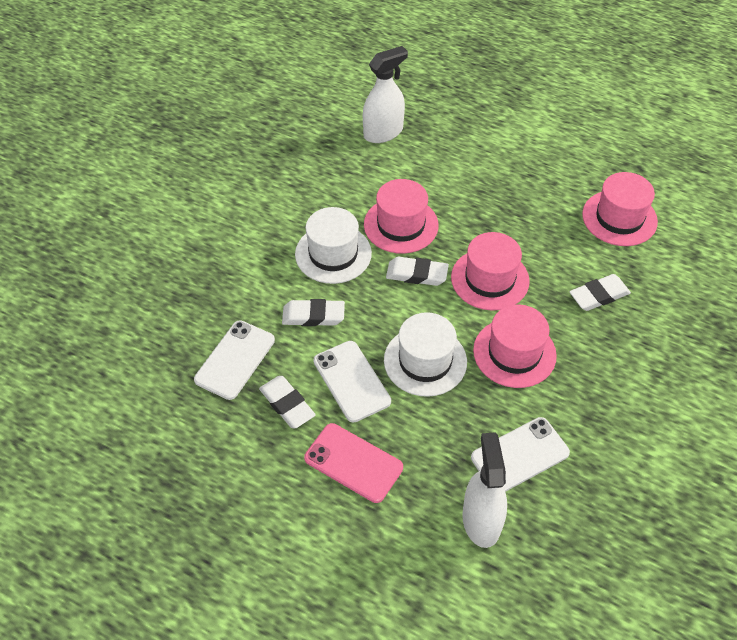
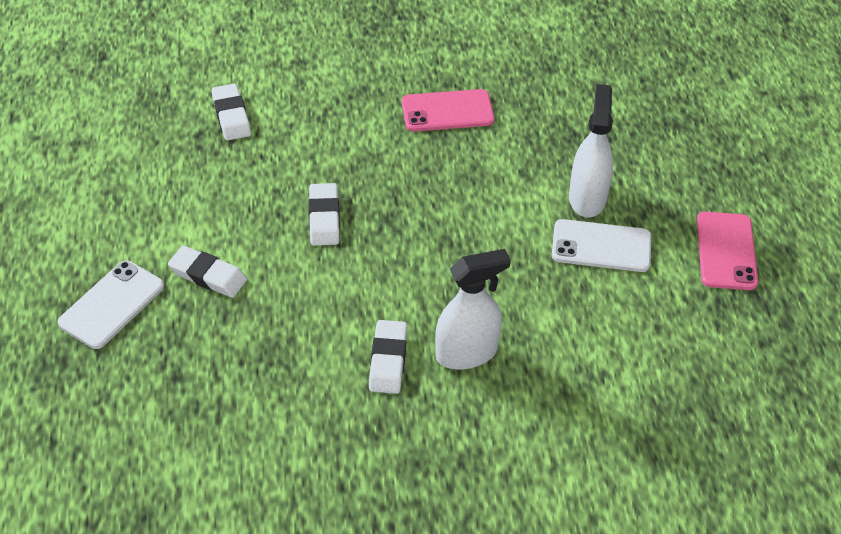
pink hat: 4 -> 0
pink phone: 1 -> 2
white hat: 2 -> 0
white phone: 3 -> 2

